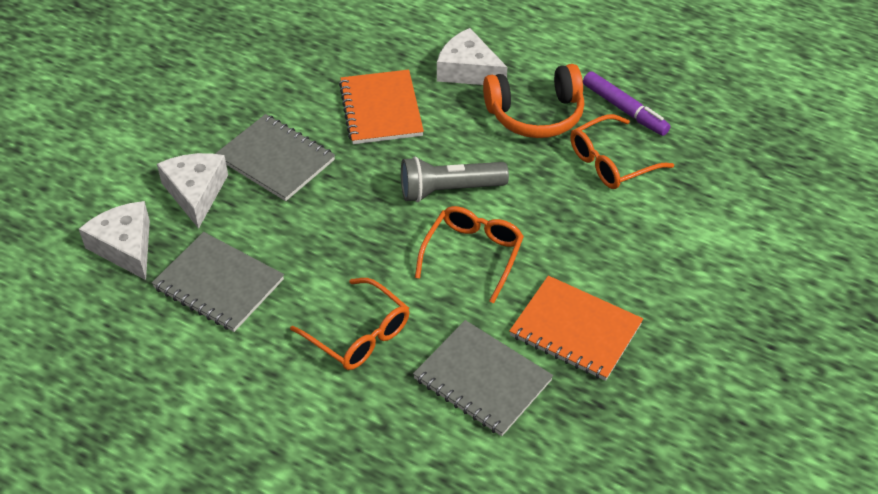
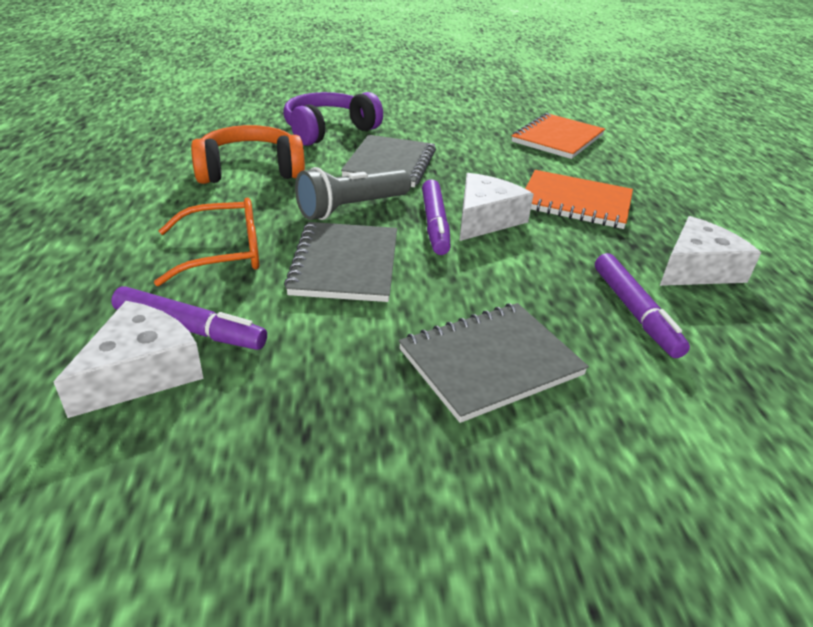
orange glasses: 3 -> 1
purple headphones: 0 -> 1
purple marker: 1 -> 3

